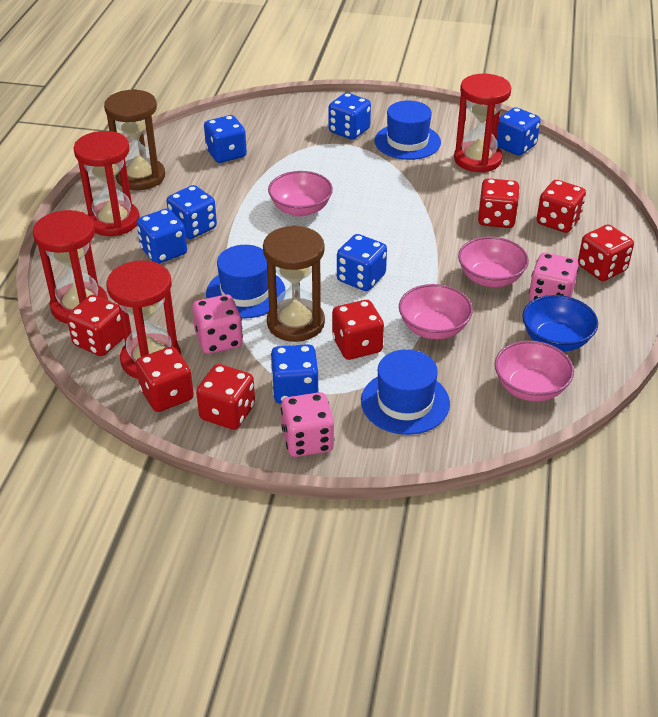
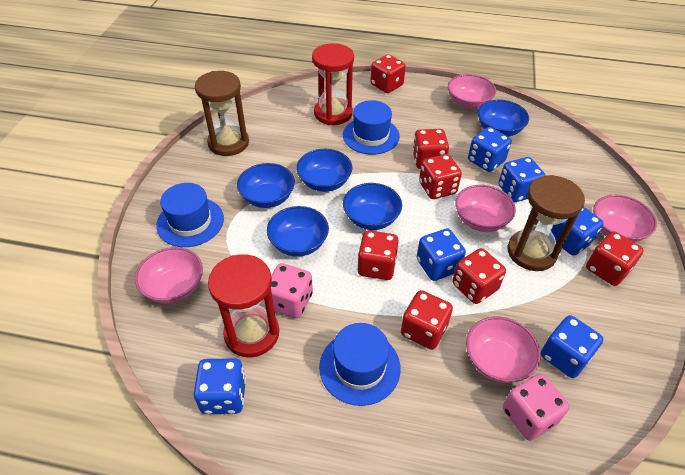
blue bowl: 1 -> 5
blue dice: 7 -> 6
pink bowl: 4 -> 5
pink dice: 3 -> 2
red hourglass: 4 -> 2

